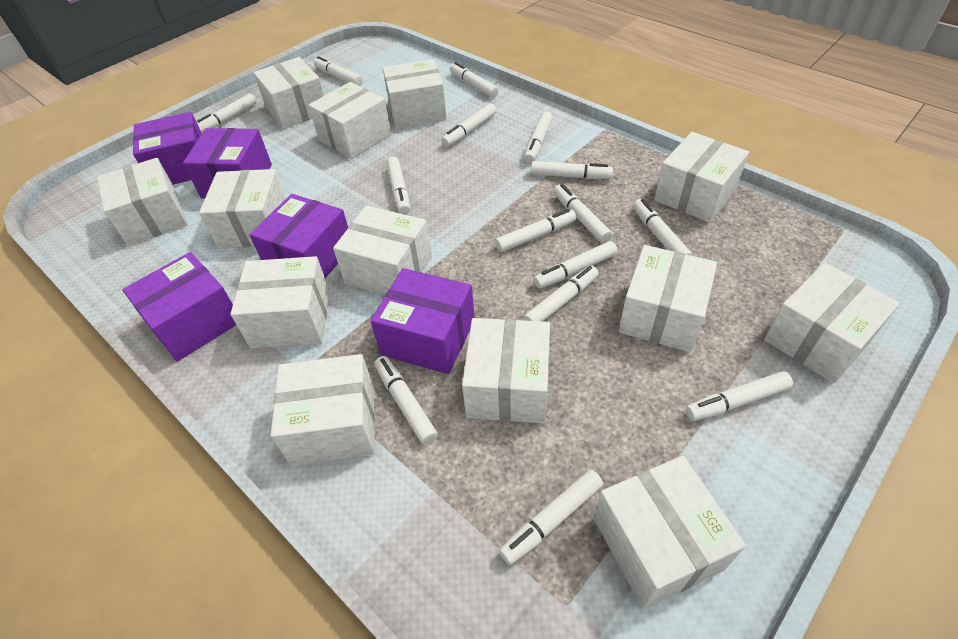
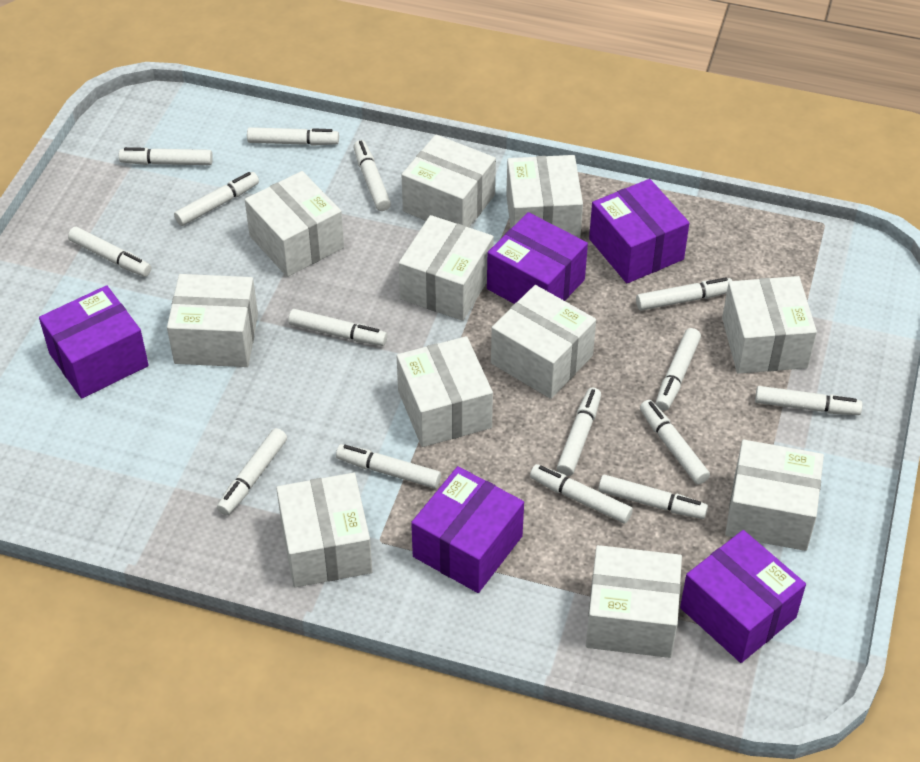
white box: 13 -> 11

